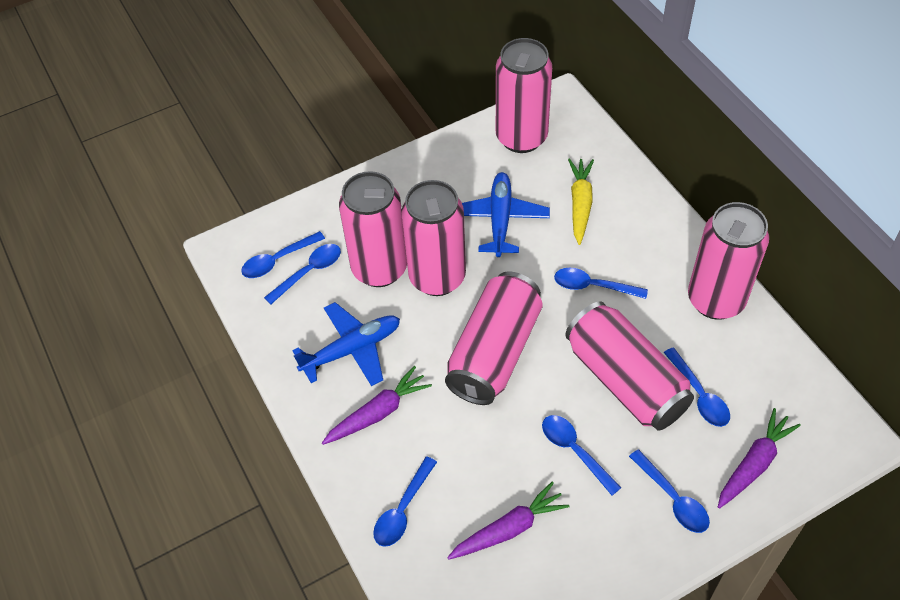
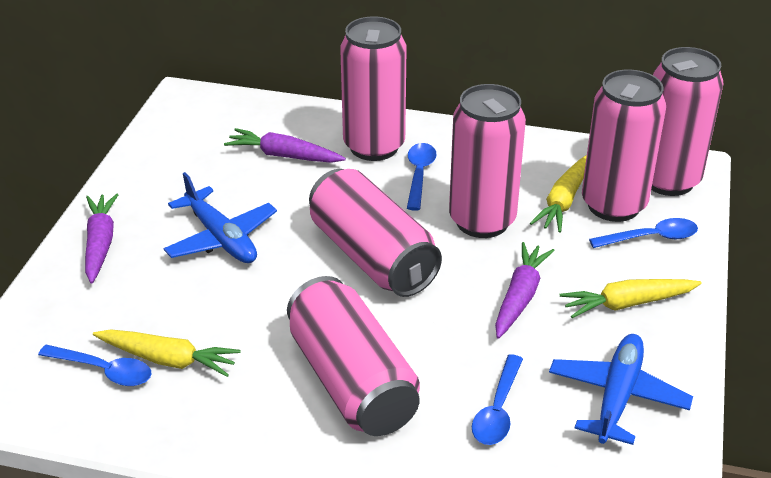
blue spoon: 7 -> 4
yellow carrot: 1 -> 3

